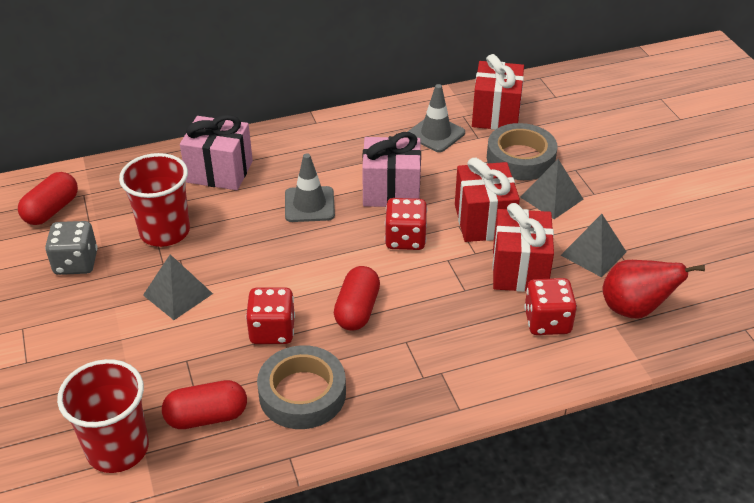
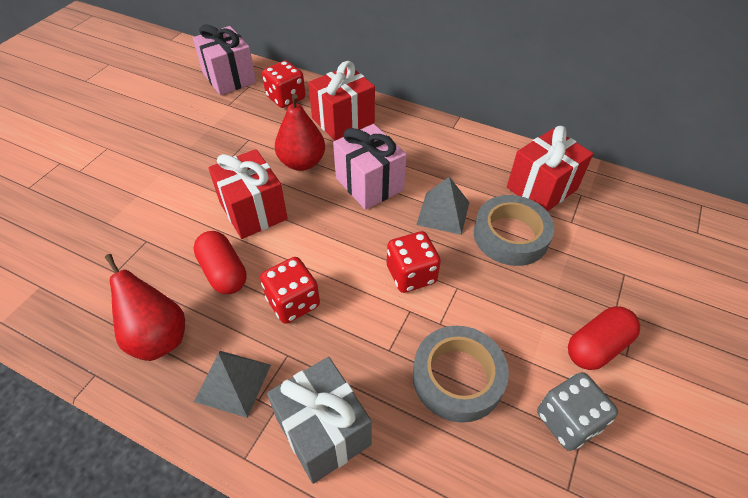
grey gift: 0 -> 1
grey pyramid: 3 -> 2
grey traffic cone: 2 -> 0
red capsule: 3 -> 2
red cup: 2 -> 0
red pear: 1 -> 2

